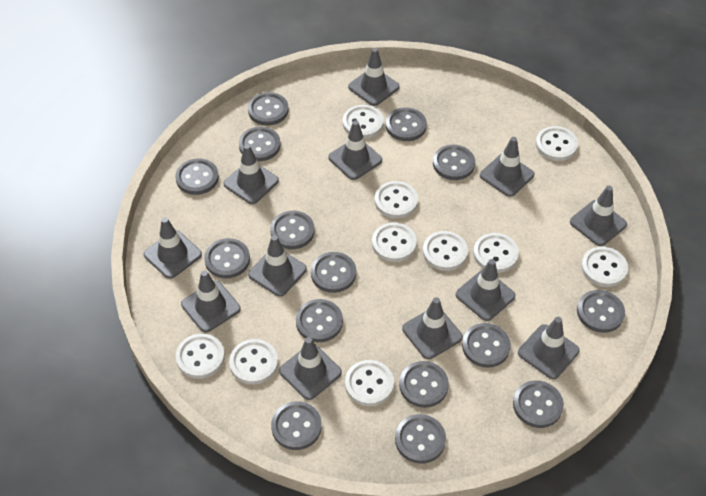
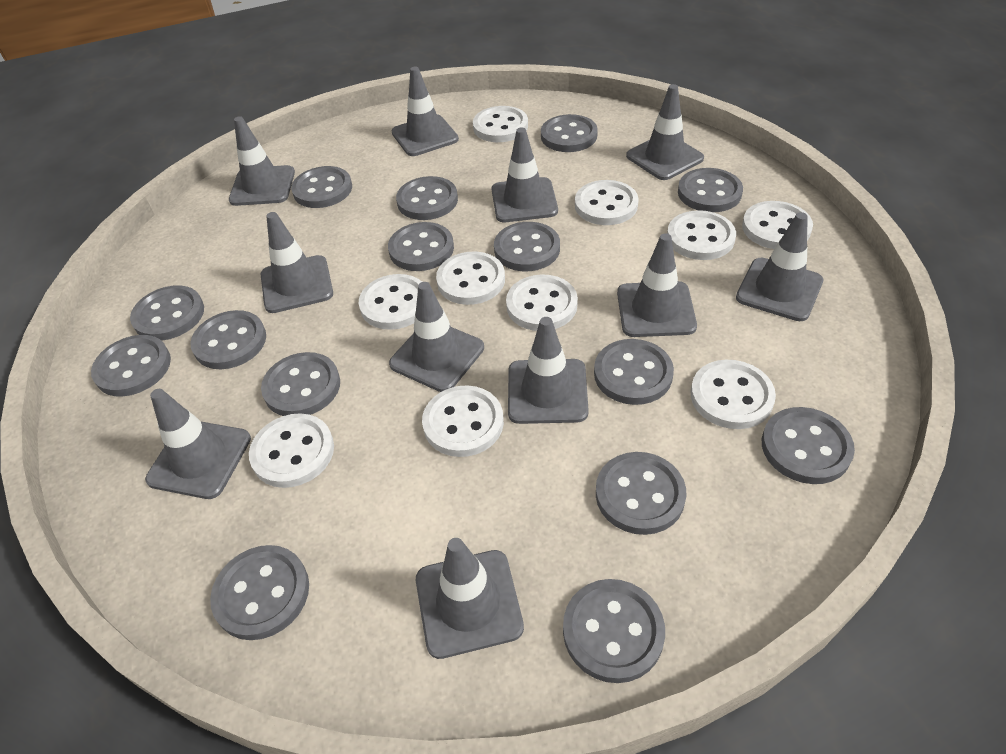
grey traffic cone: 12 -> 11

